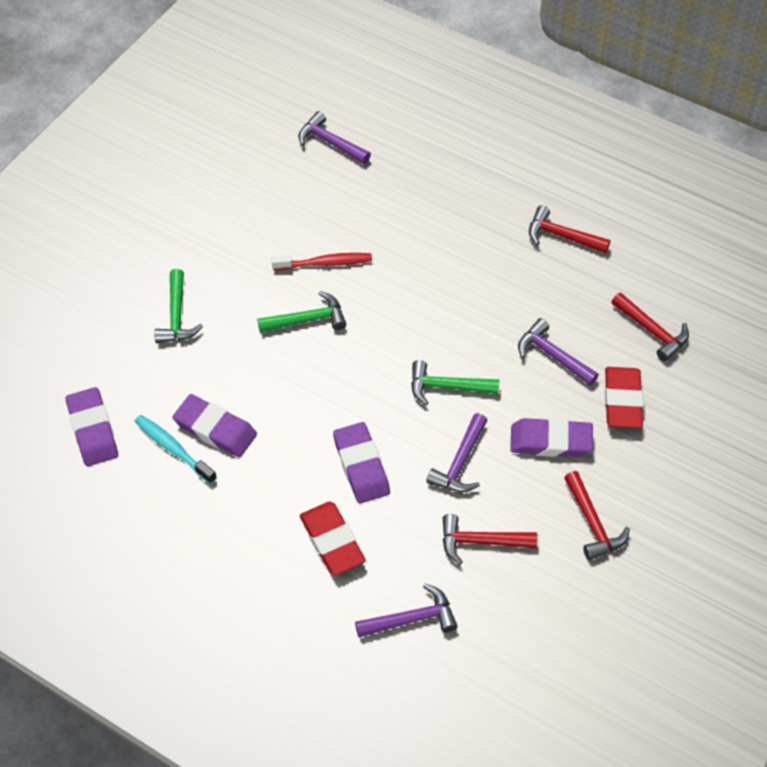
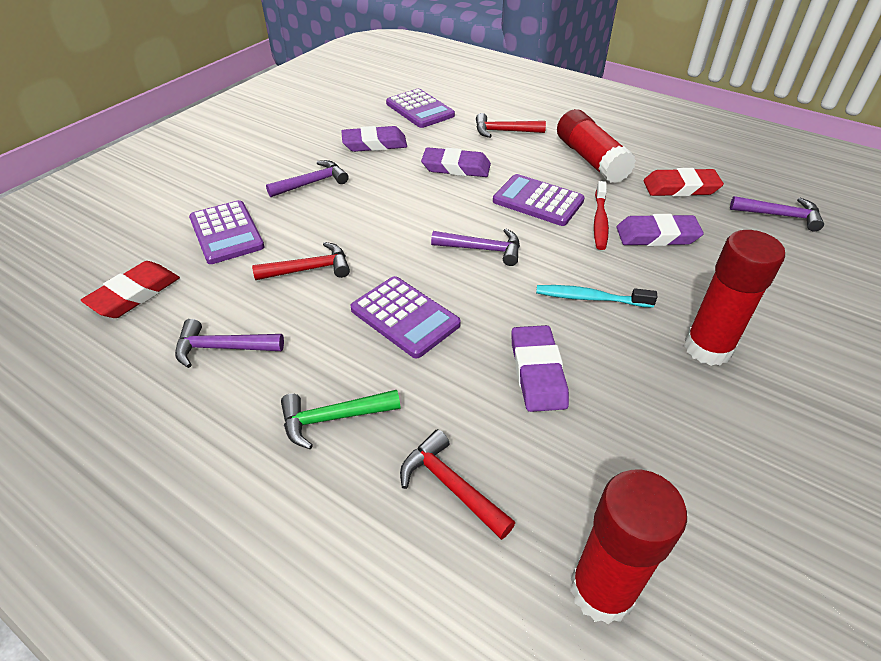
green hammer: 3 -> 1
purple calculator: 0 -> 4
red glue stick: 0 -> 3
red hammer: 4 -> 3

